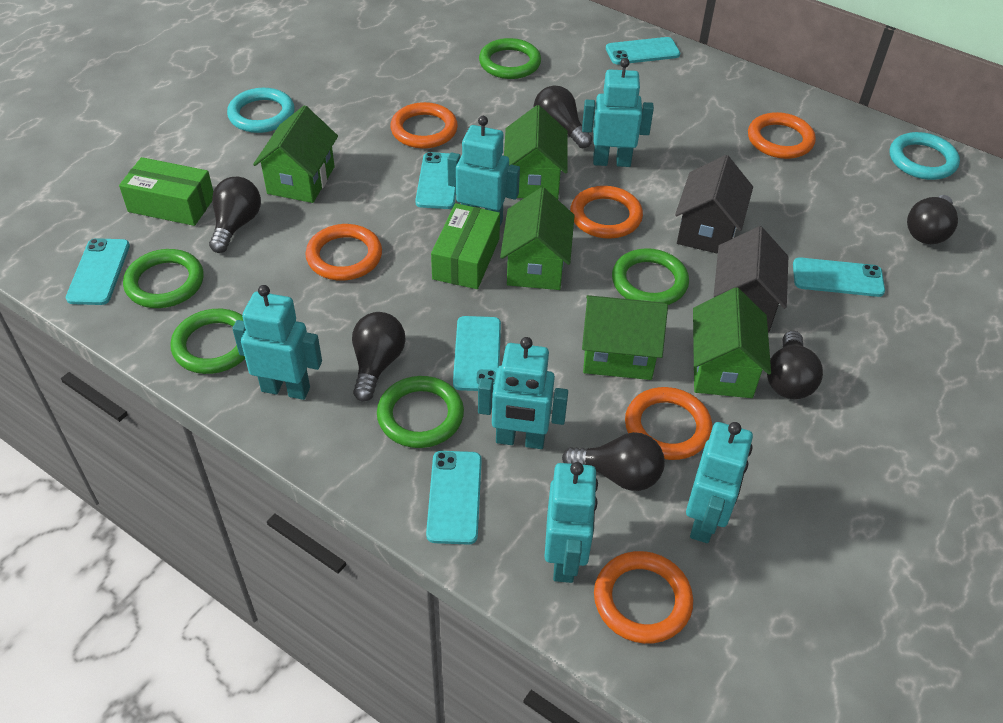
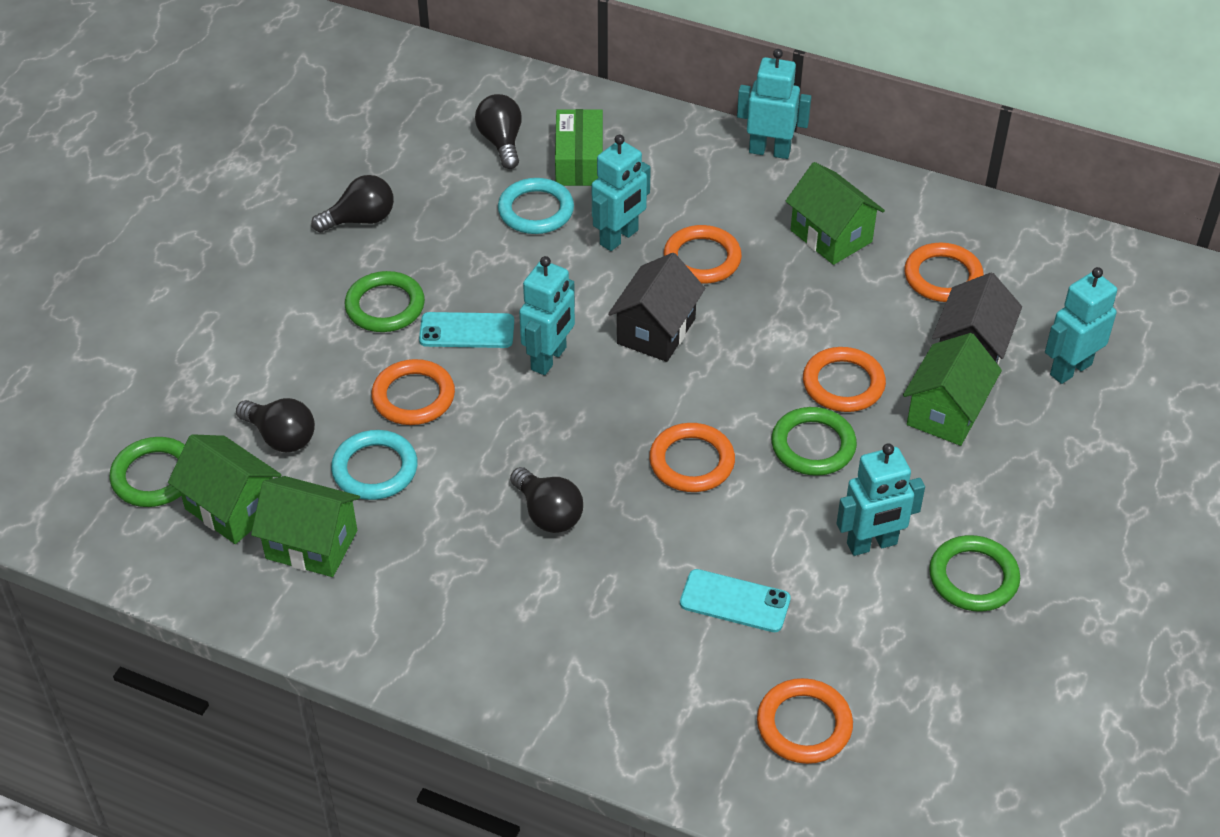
black light bulb: 6 -> 4
green box: 2 -> 1
green house: 5 -> 4
green ring: 5 -> 4
turquoise phone: 6 -> 2
turquoise robot: 6 -> 5

